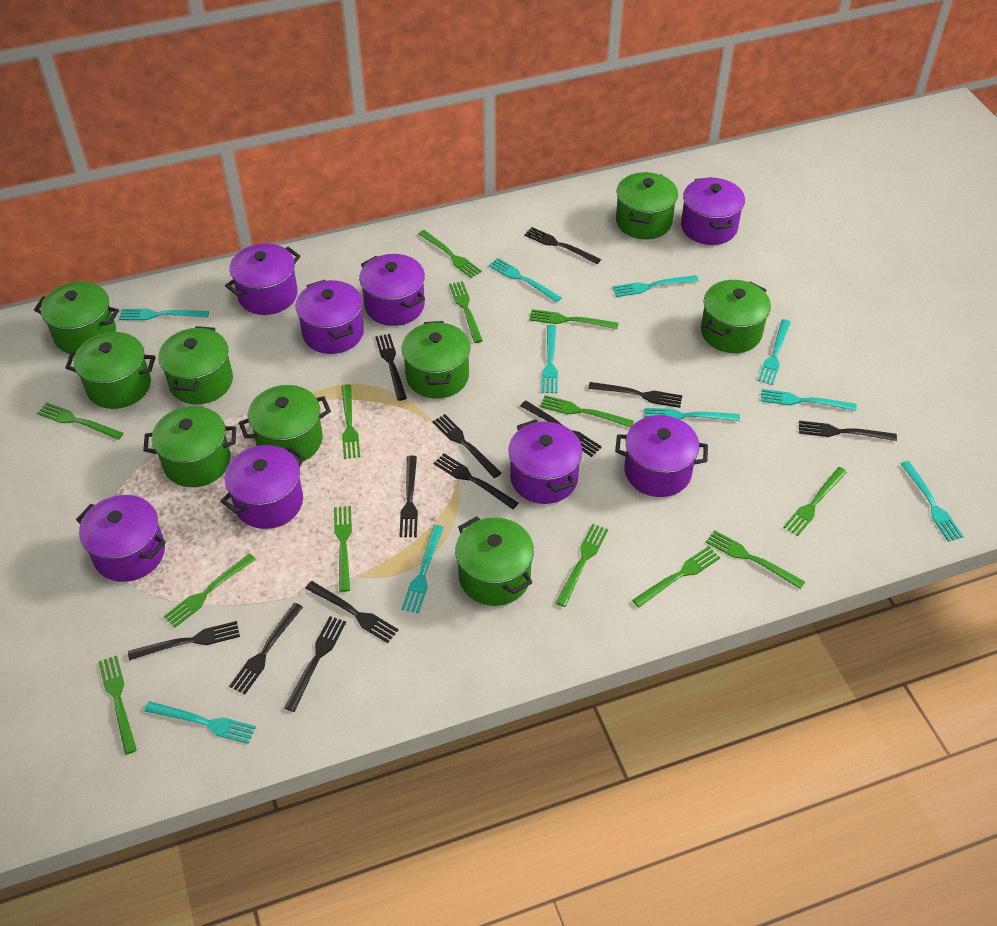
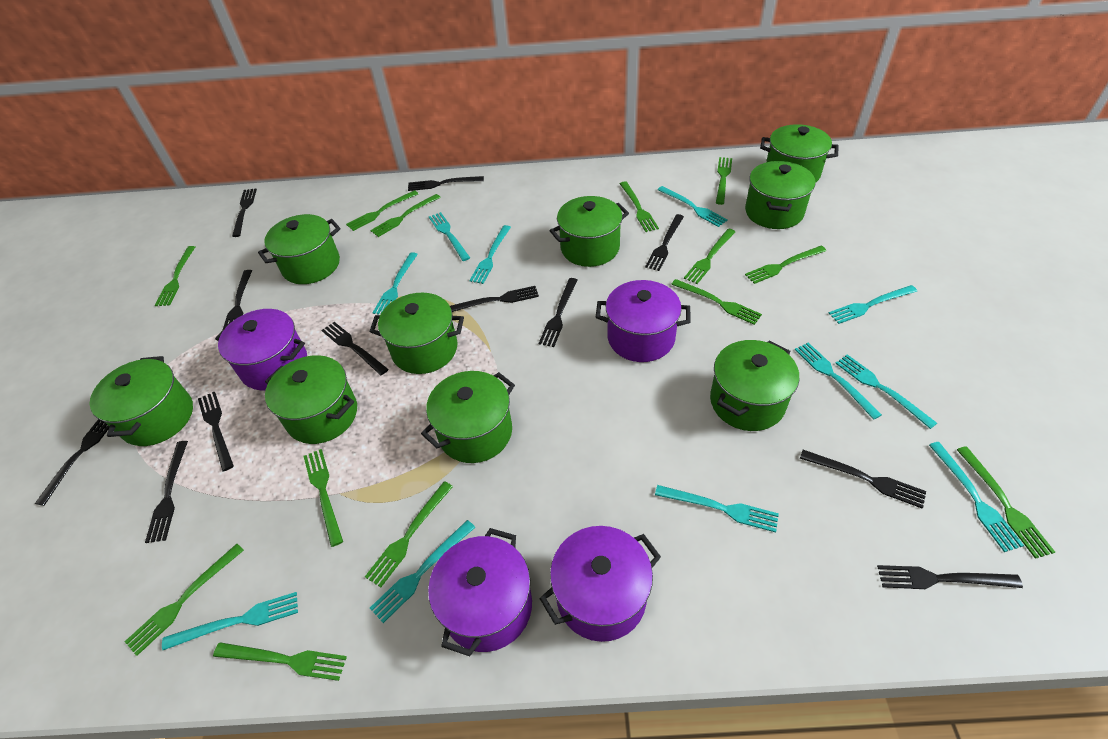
purple pot: 8 -> 4
turquoise fork: 10 -> 11

